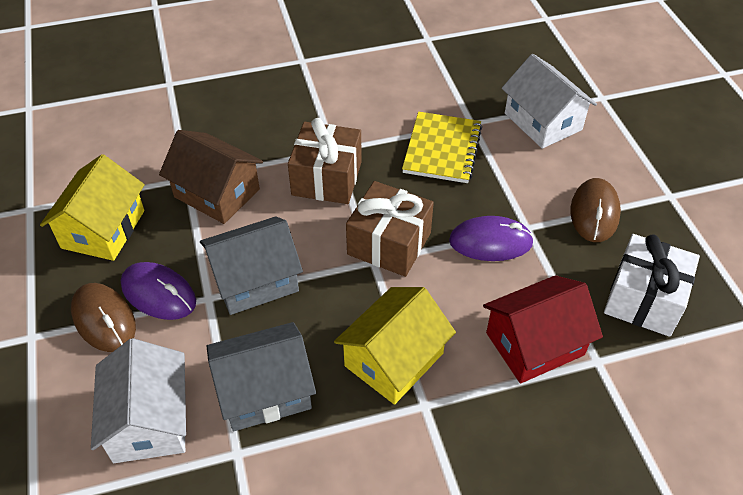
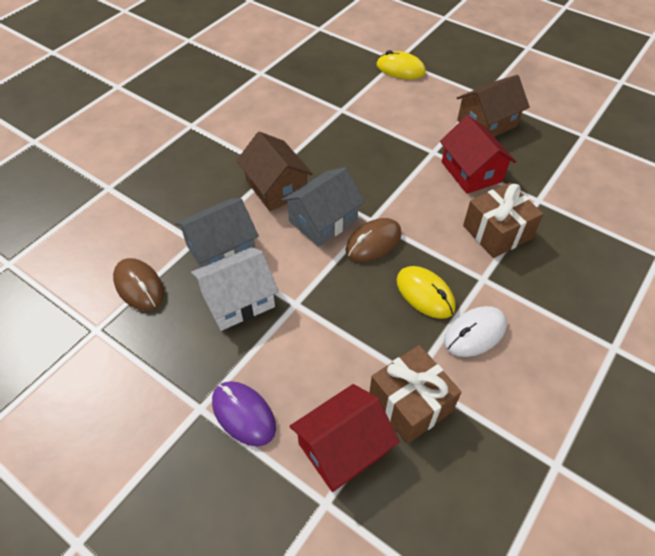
brown house: 1 -> 2
purple mouse: 2 -> 1
red house: 1 -> 2
white gift: 1 -> 0
white house: 2 -> 1
white mouse: 0 -> 1
yellow house: 2 -> 0
yellow mouse: 0 -> 2
yellow notebook: 1 -> 0

